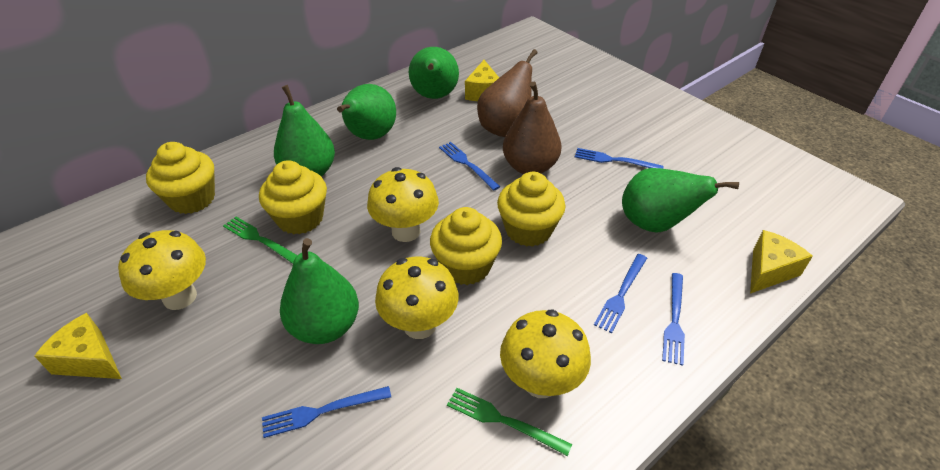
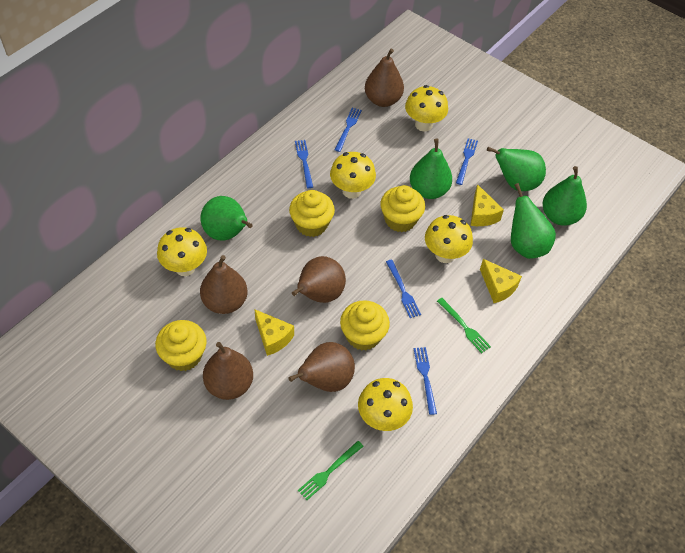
brown pear: 2 -> 5
yellow mushroom: 4 -> 5

